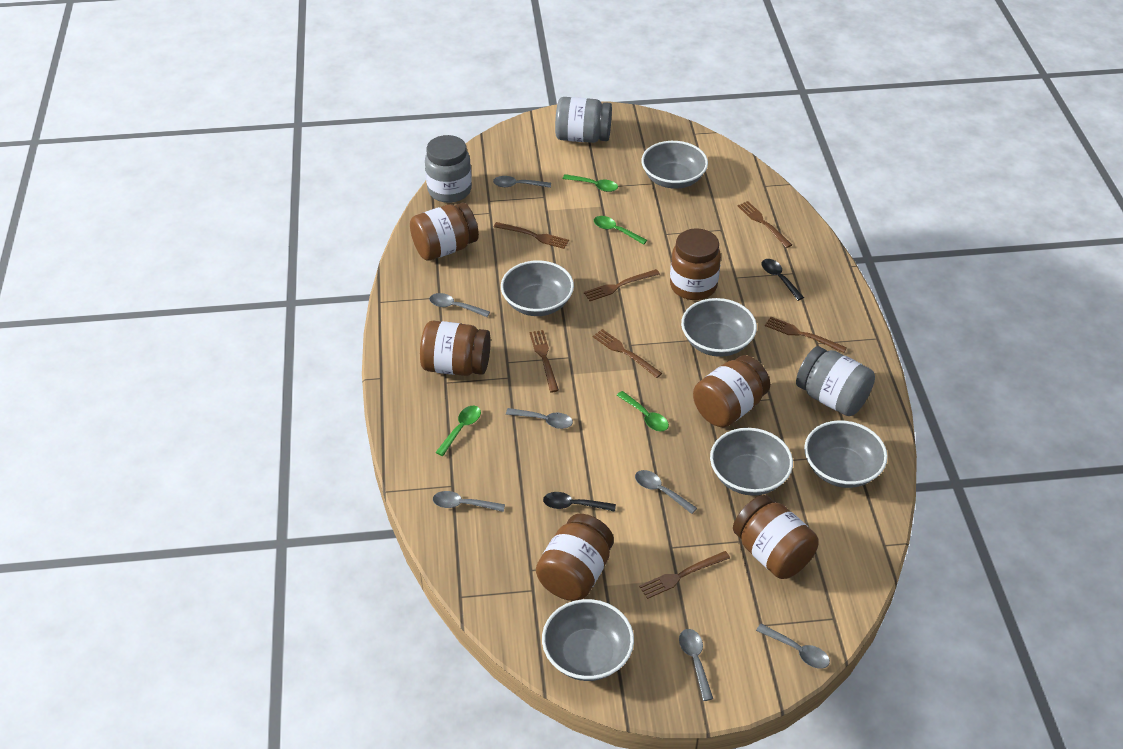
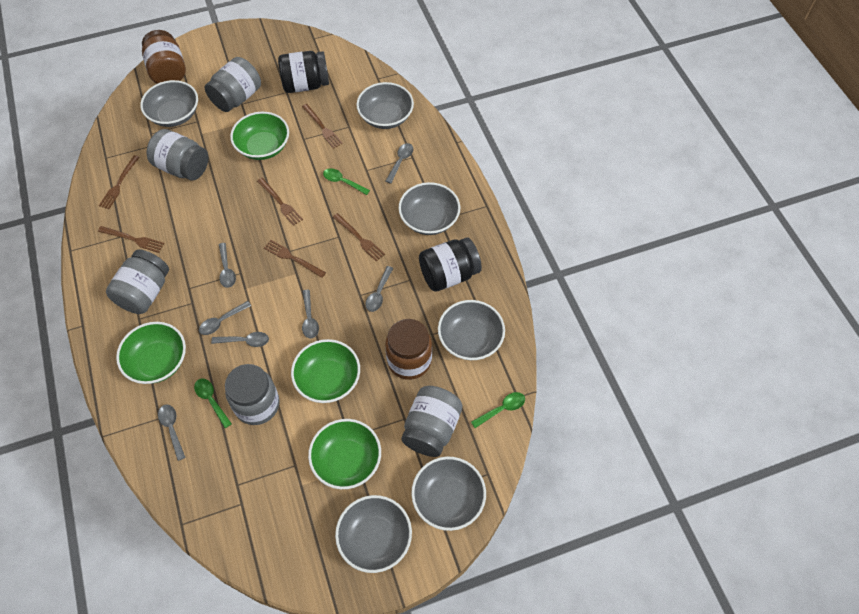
black jar: 0 -> 2
black spoon: 2 -> 0
brown fork: 7 -> 6
brown jar: 6 -> 2
green bowl: 0 -> 4
green spoon: 4 -> 3
grey jar: 3 -> 5

